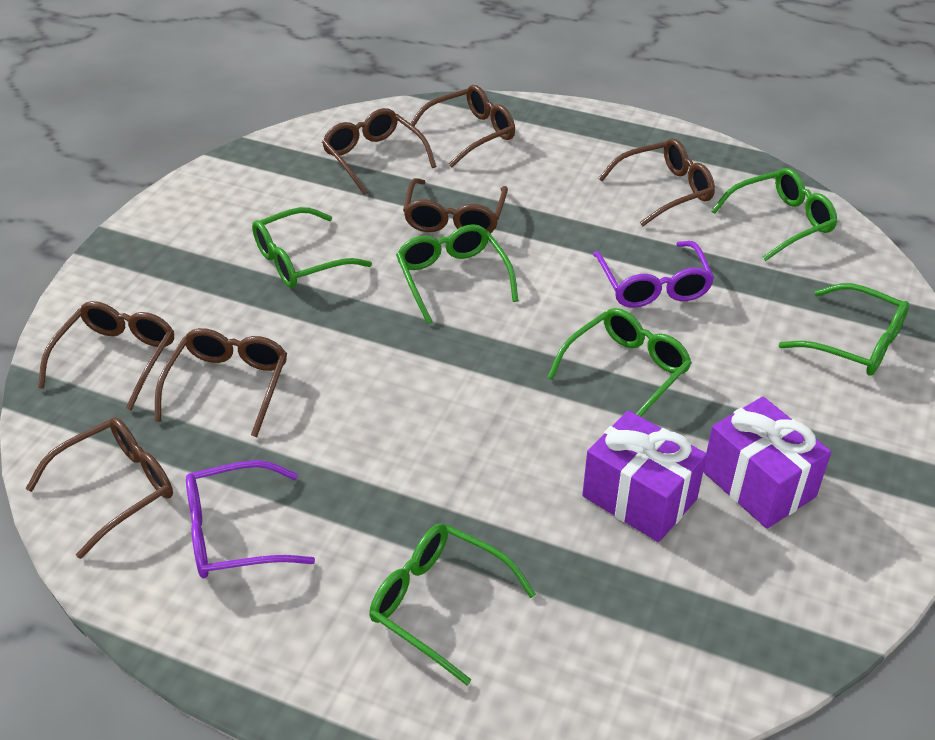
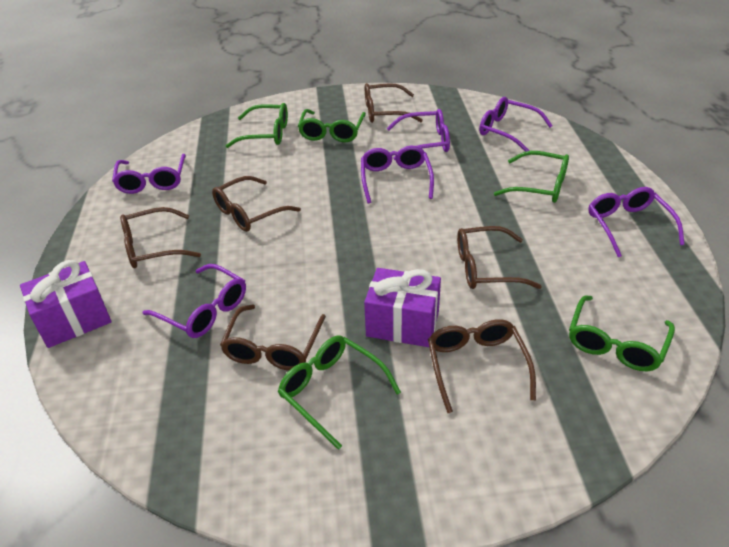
brown glasses: 7 -> 6
green glasses: 6 -> 5
purple glasses: 2 -> 6

